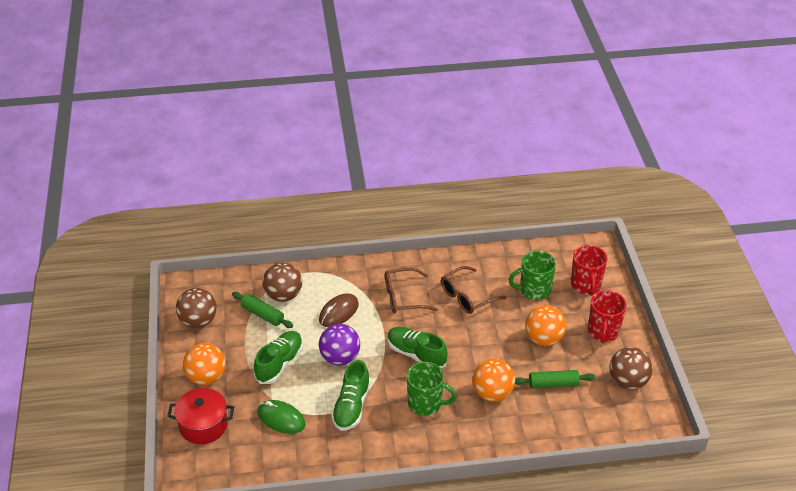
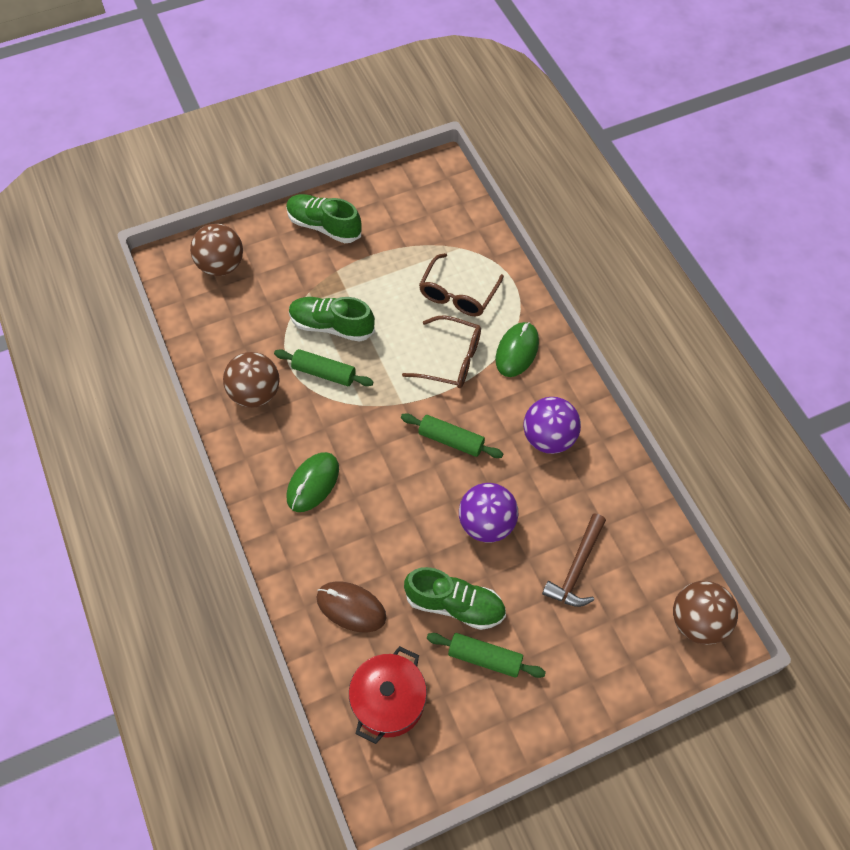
brown hammer: 0 -> 1
green mouse: 1 -> 2
green mug: 2 -> 0
green rolling pin: 2 -> 3
orange ball: 3 -> 0
purple ball: 1 -> 2
red mug: 2 -> 0

